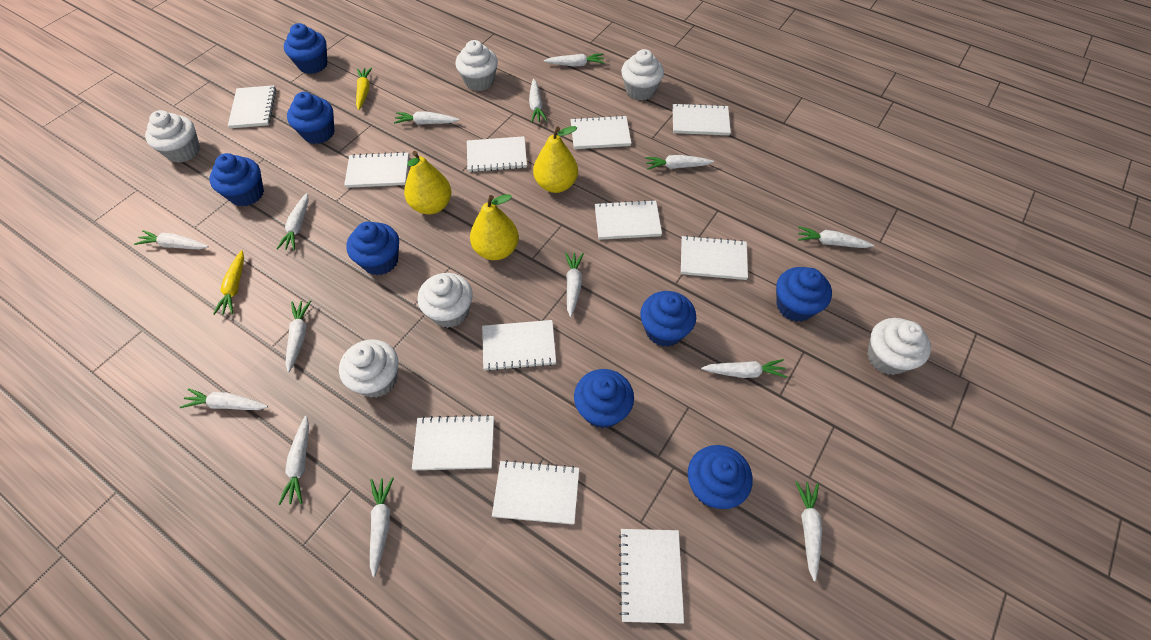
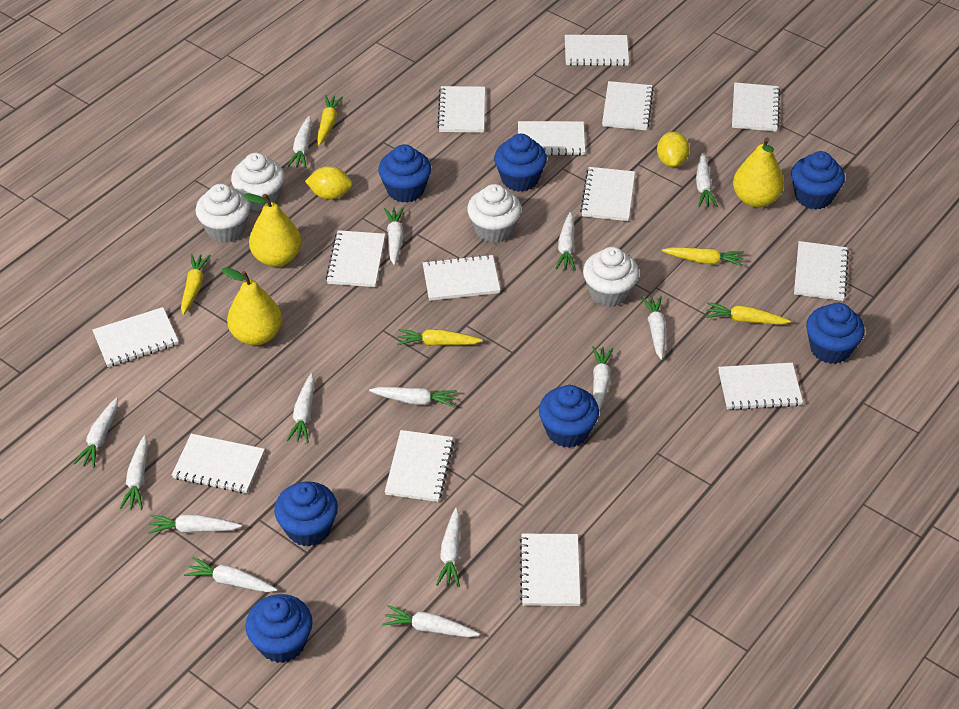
blue cupcake: 8 -> 7
white cupcake: 6 -> 4
white notebook: 11 -> 14
yellow carrot: 2 -> 5
yellow lemon: 0 -> 2

